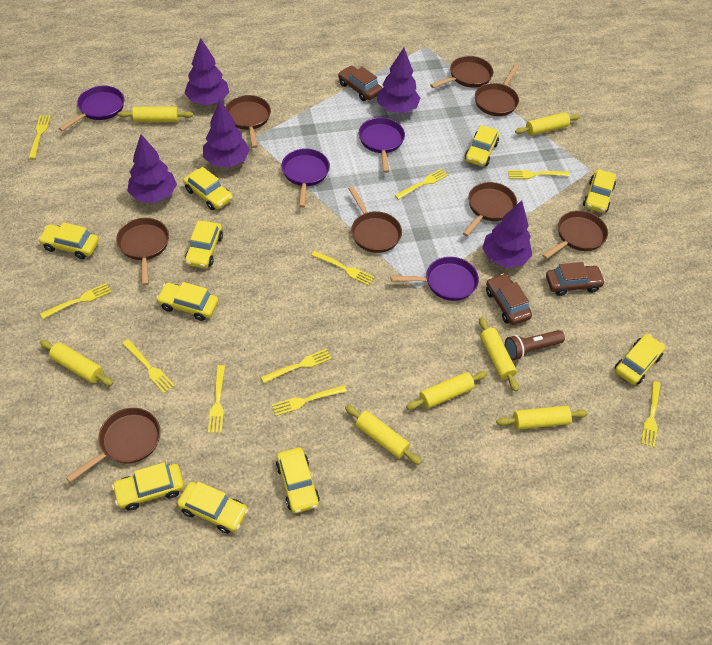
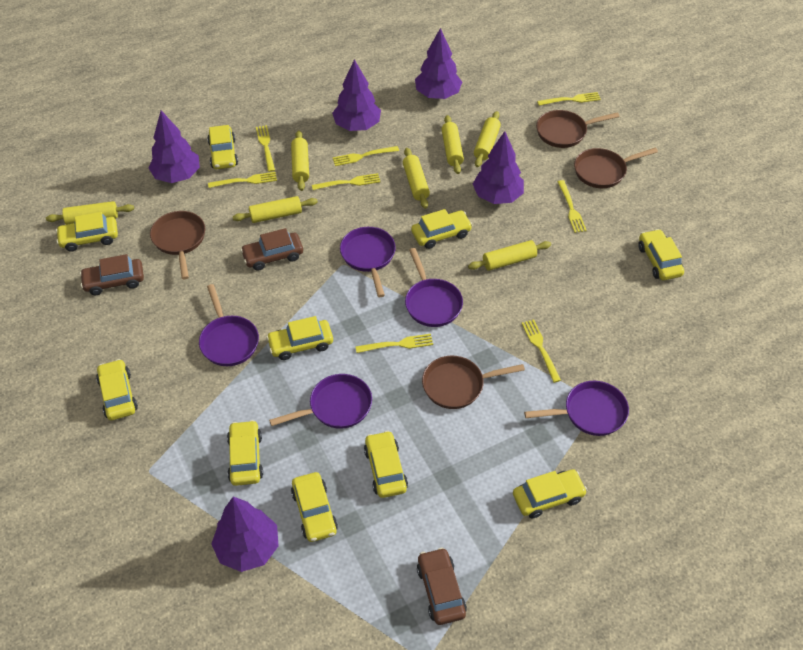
brown flashlight: 1 -> 0
brown pan: 8 -> 4
purple pan: 4 -> 5
yellow fork: 10 -> 8

